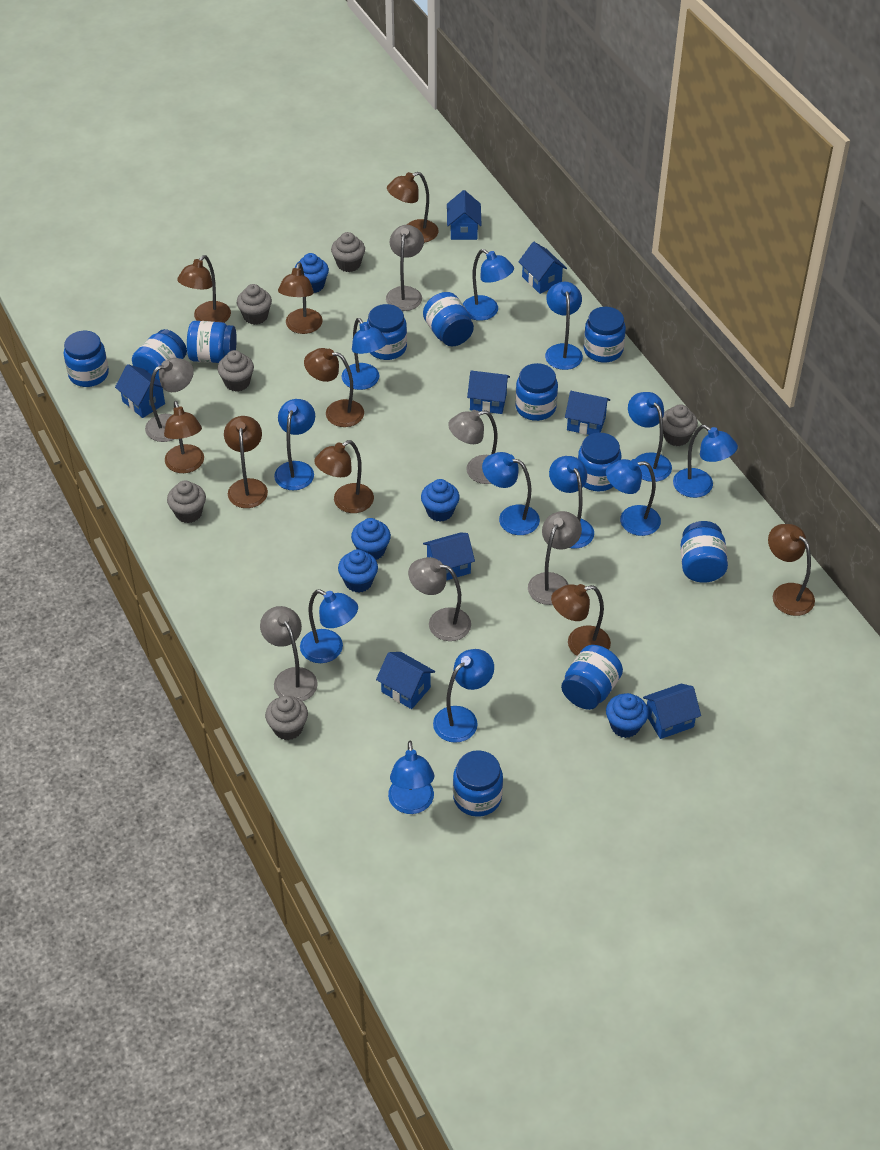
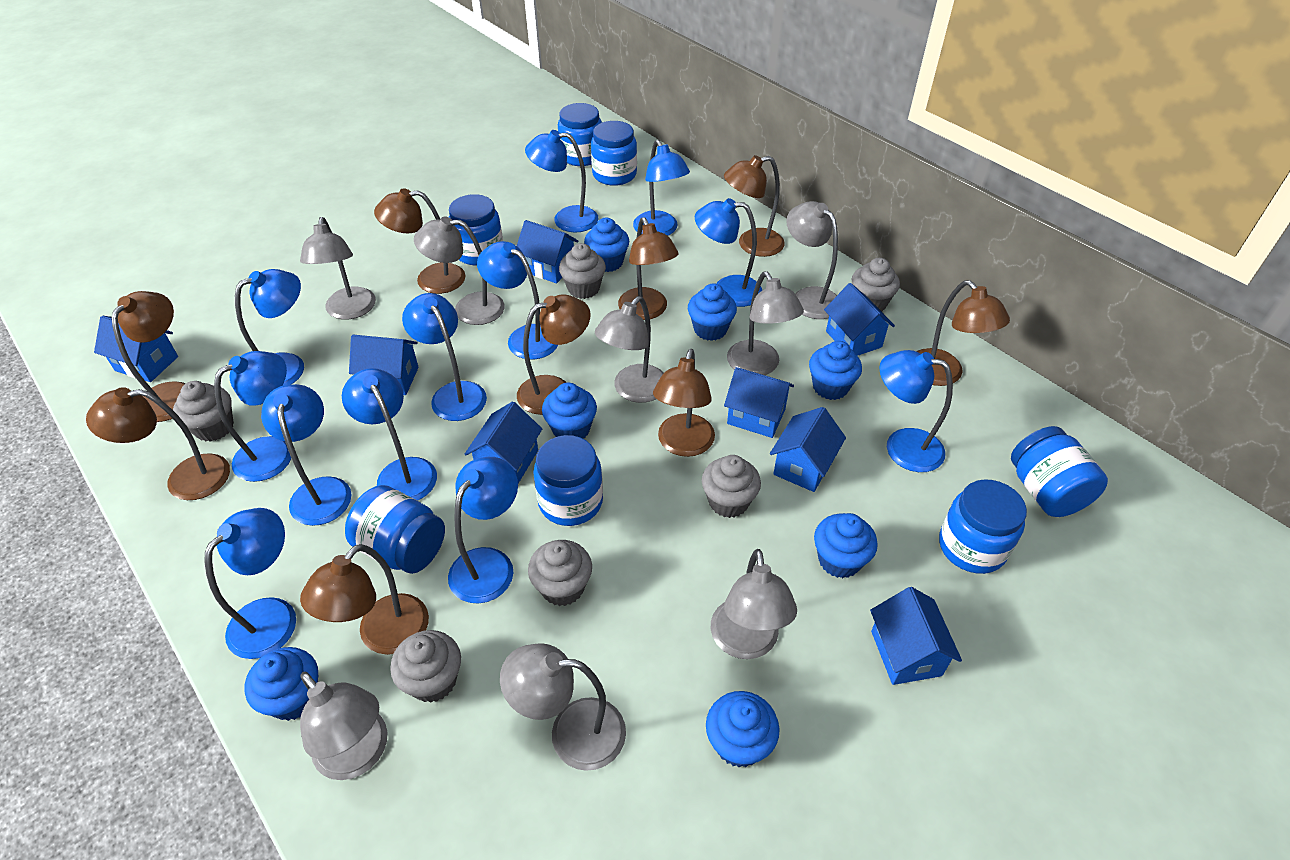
blue cupcake: 5 -> 7
blue jar: 11 -> 7
grey lamp: 6 -> 8

